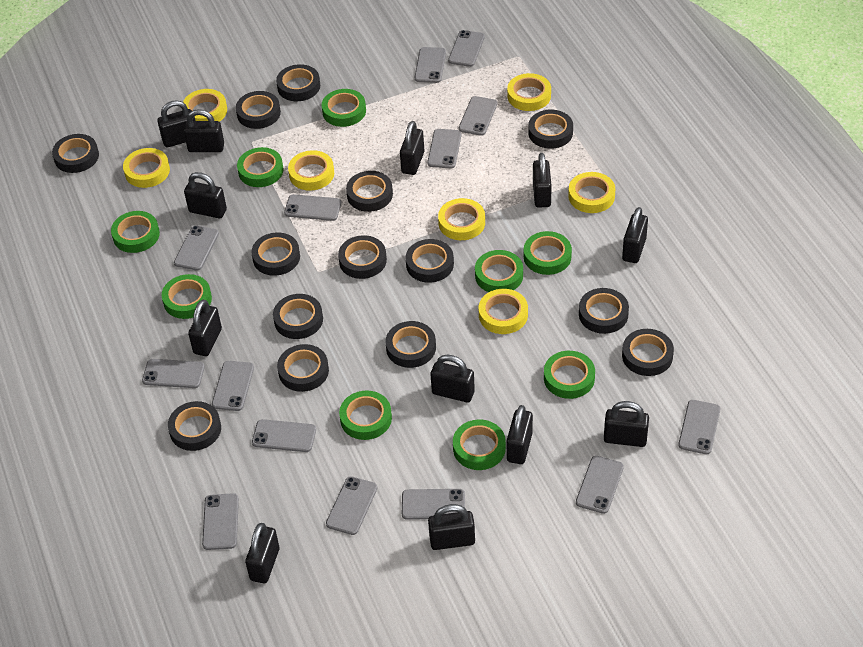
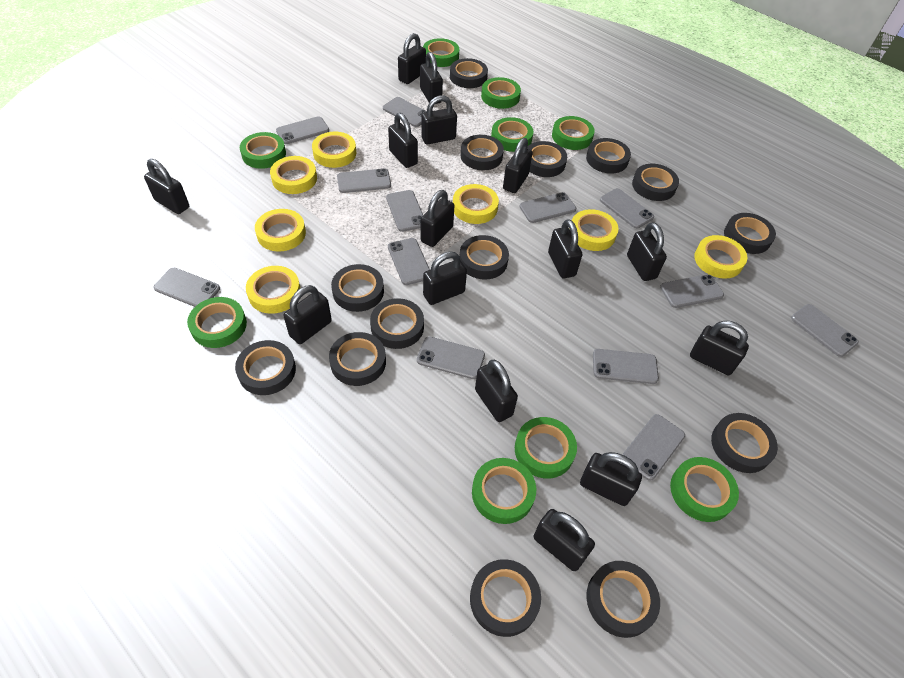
black padlock: 12 -> 15
grey phone: 14 -> 13

